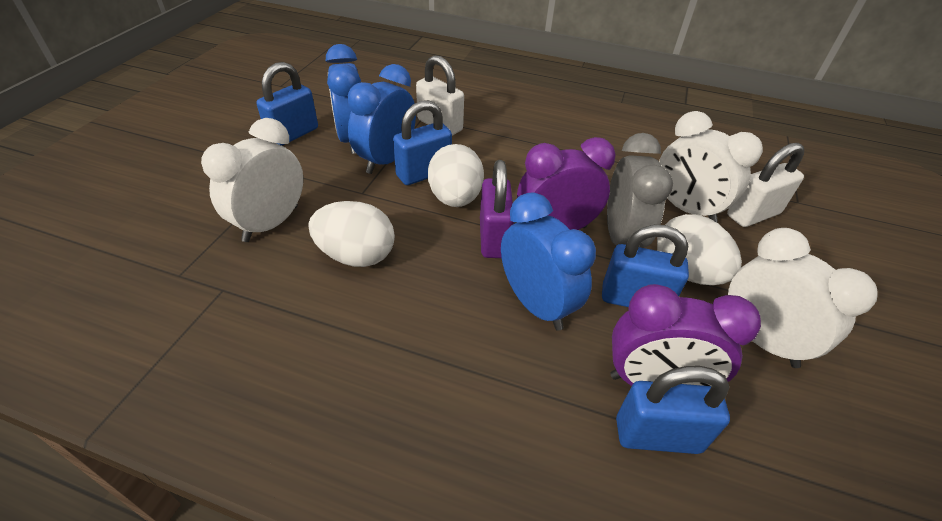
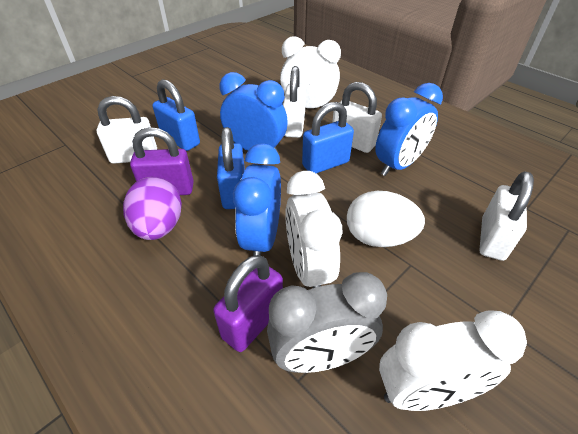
blue padlock: 4 -> 3
purple clock: 2 -> 0
purple egg: 0 -> 1
purple padlock: 1 -> 2
white egg: 3 -> 1
white padlock: 2 -> 4

